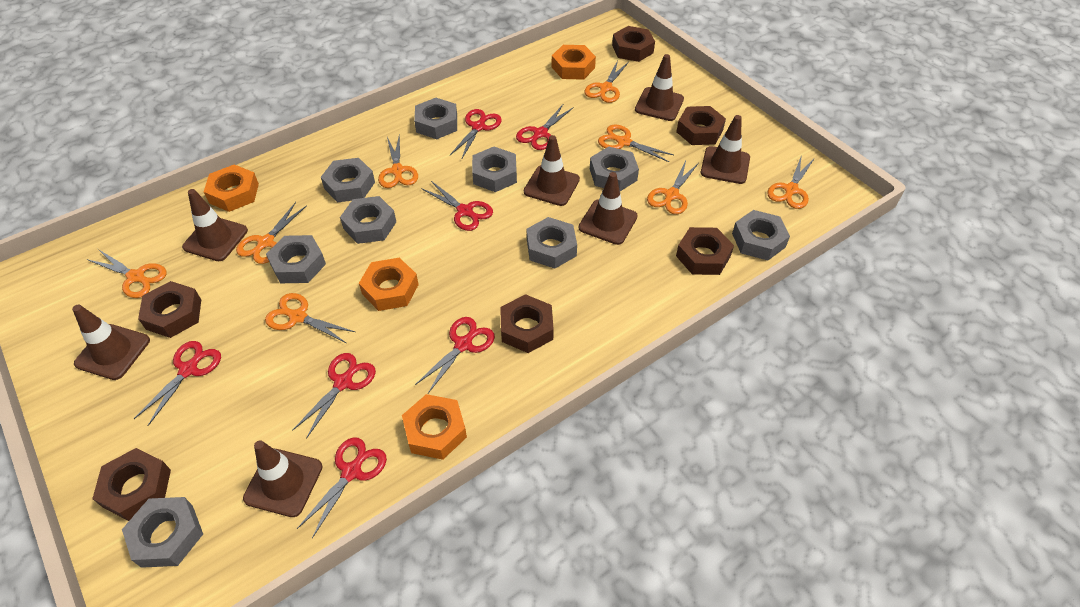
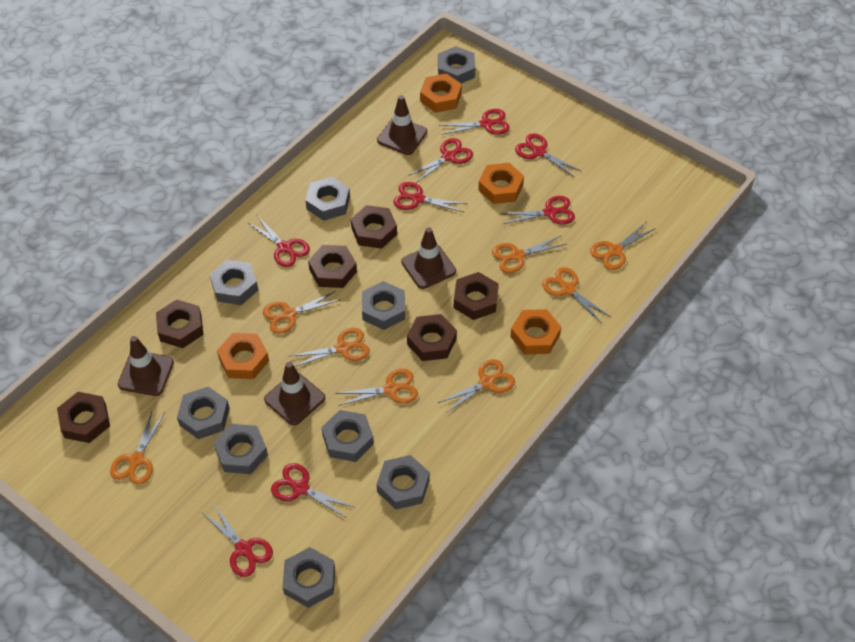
brown traffic cone: 7 -> 4
red scissors: 7 -> 8

